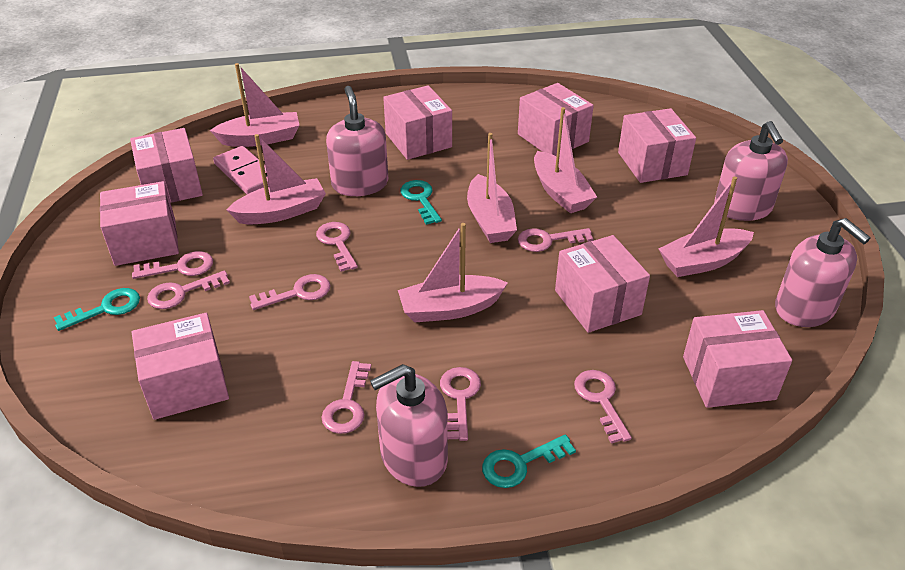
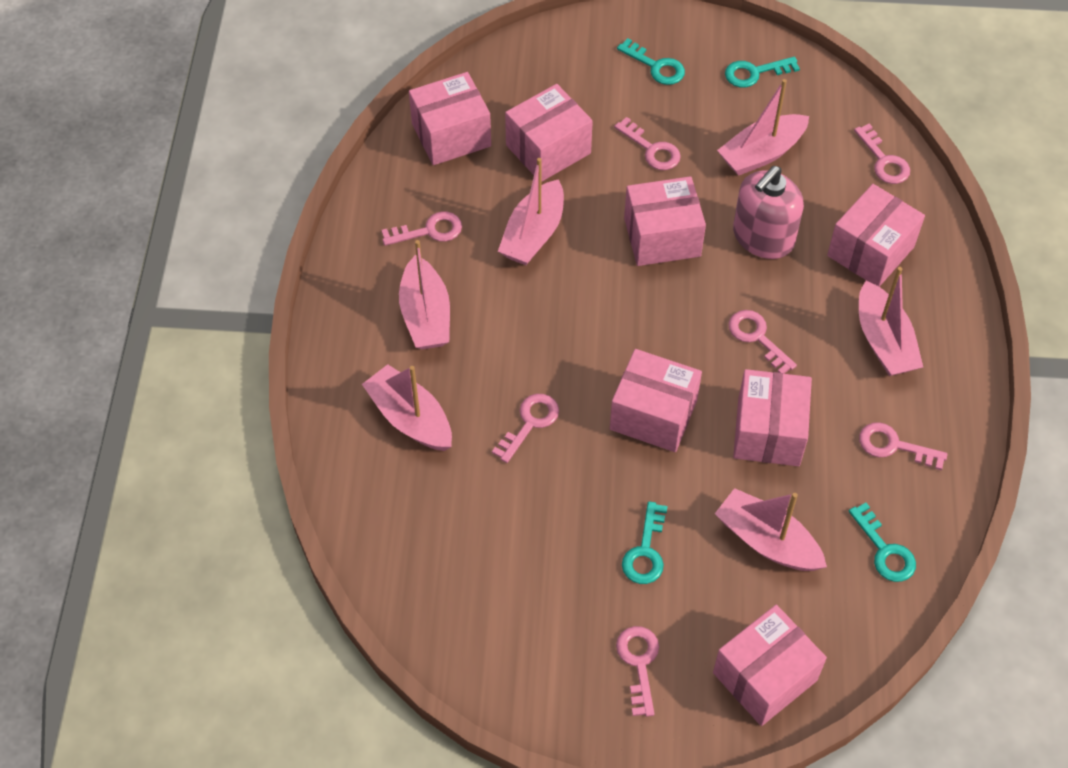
pink box: 8 -> 7
pink domino: 1 -> 0
pink key: 8 -> 7
pink soap dispenser: 4 -> 1
turquoise key: 3 -> 4

